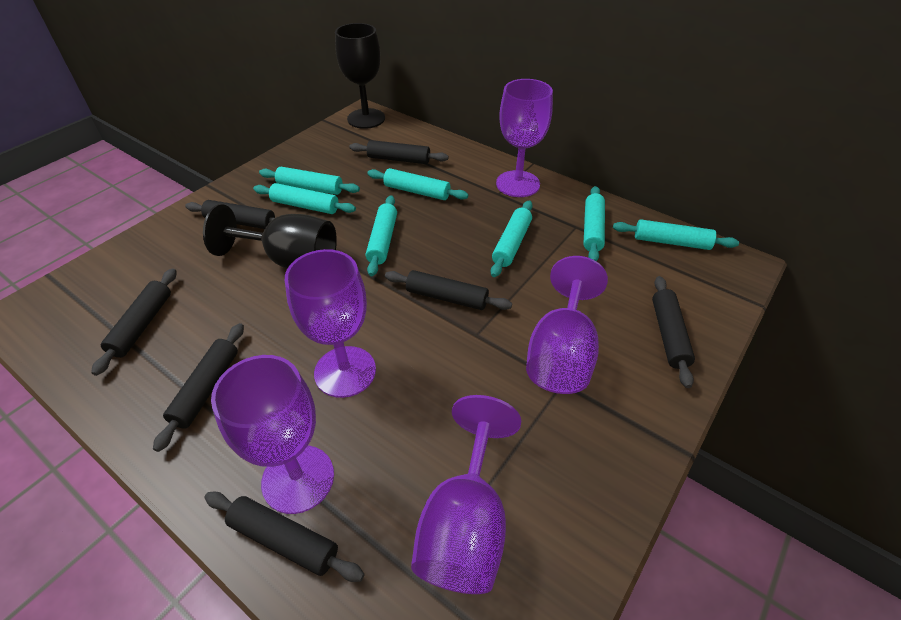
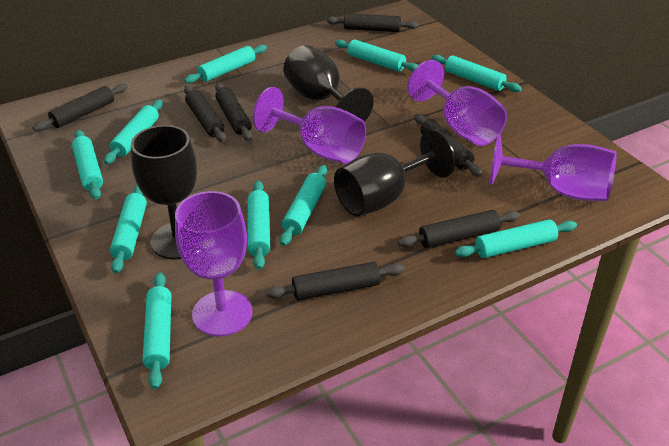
black goblet: 2 -> 3
purple goblet: 5 -> 4
turquoise rolling pin: 7 -> 10

